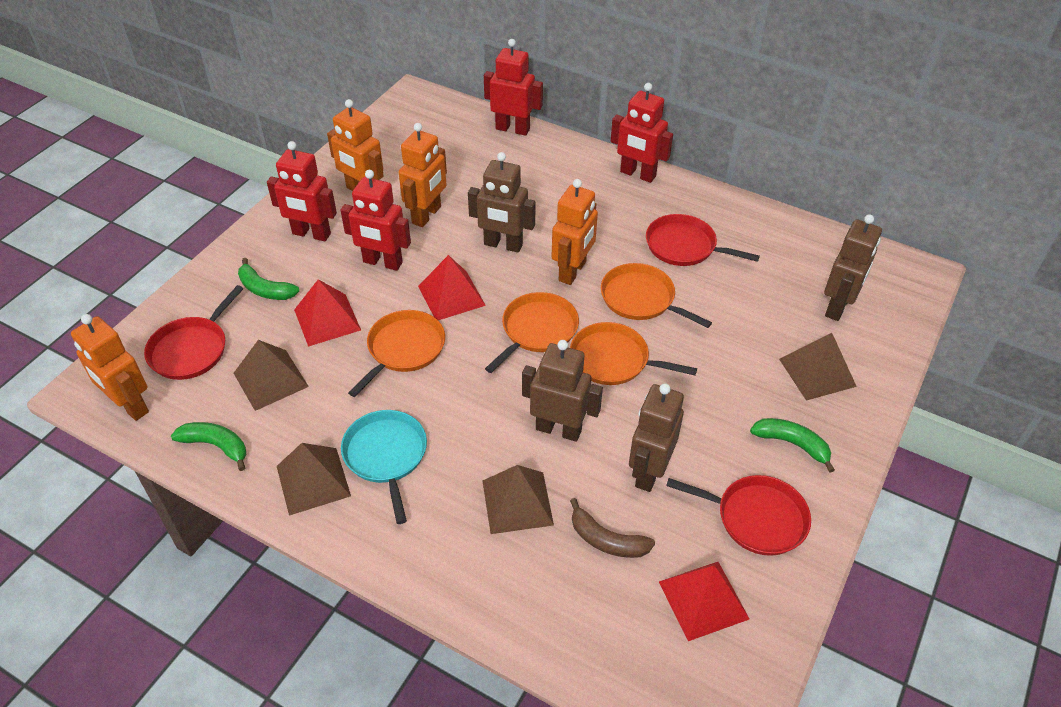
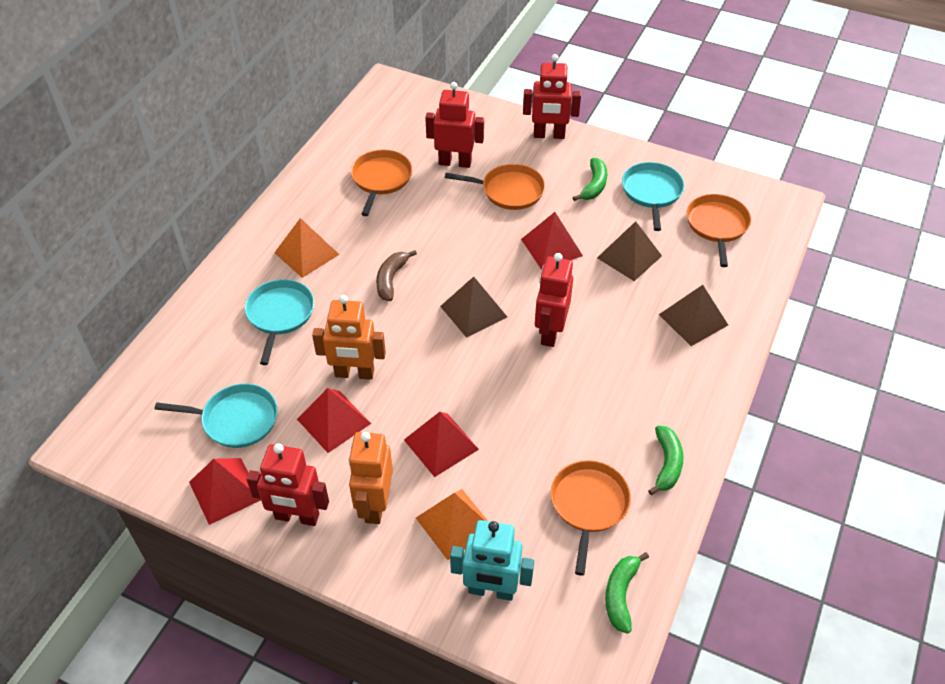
brown pyramid: 4 -> 3
brown robot: 4 -> 0
orange pyramid: 0 -> 2
orange robot: 4 -> 2
red pan: 3 -> 0
red pyramid: 3 -> 4
turquoise pan: 1 -> 3
turquoise robot: 0 -> 1

